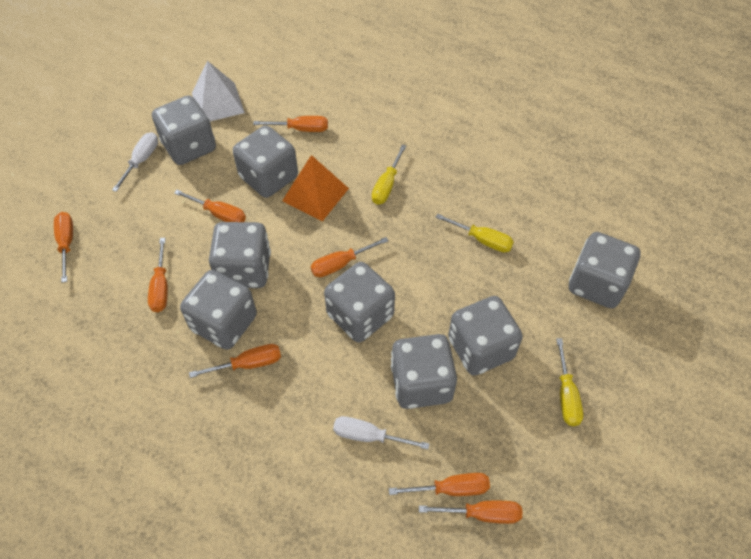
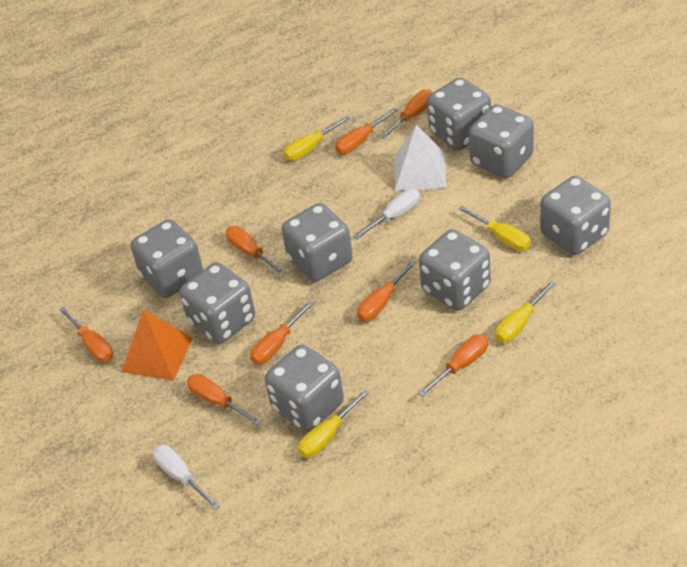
yellow screwdriver: 3 -> 4

